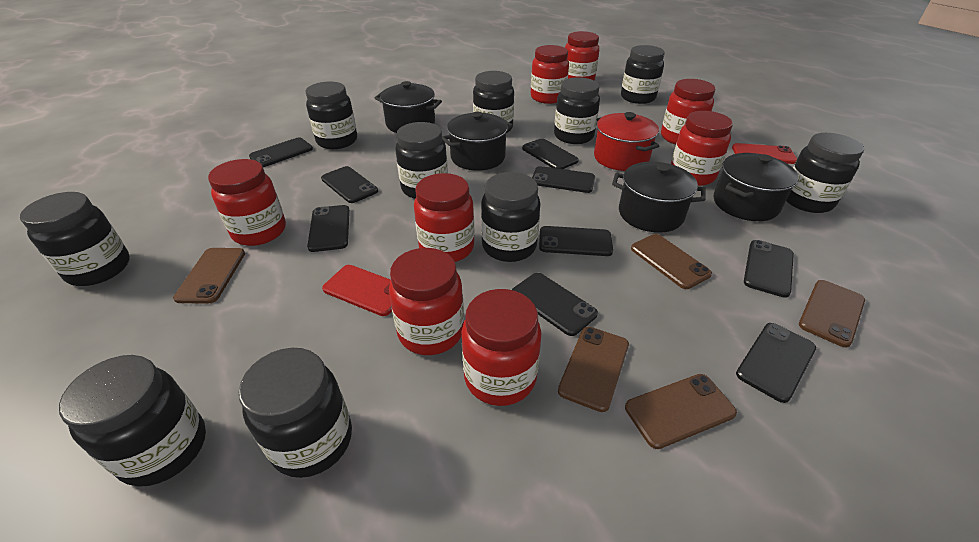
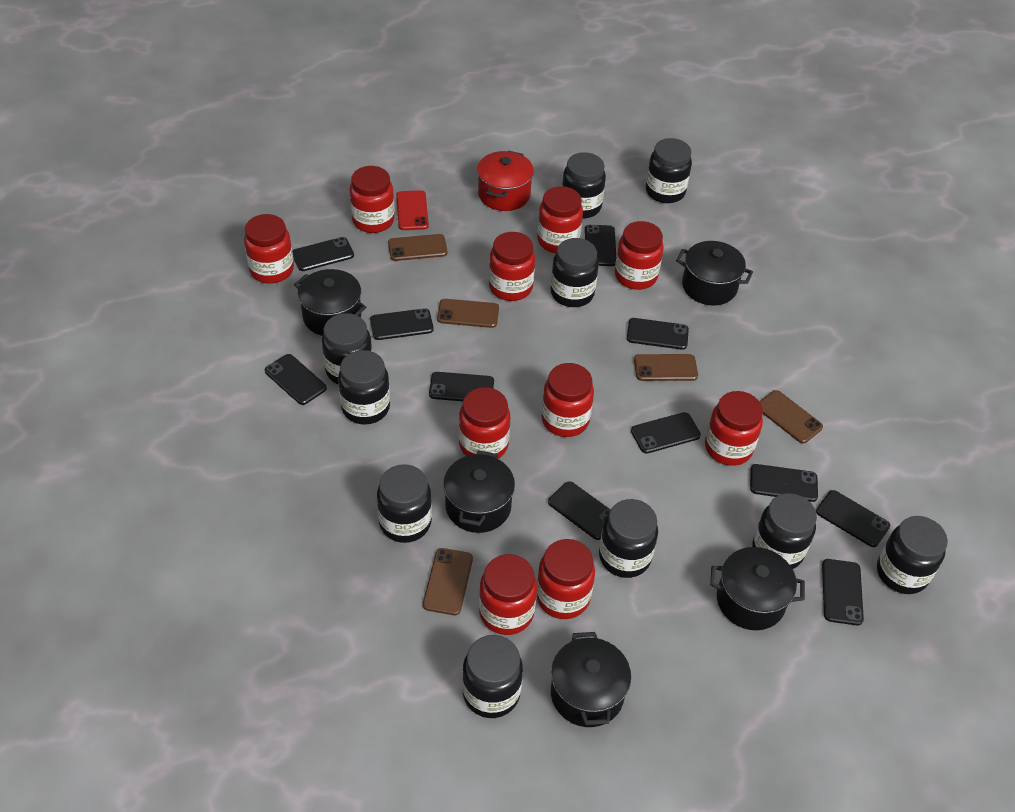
black phone: 9 -> 11
black pot: 4 -> 5
red jar: 8 -> 10
red phone: 2 -> 1

